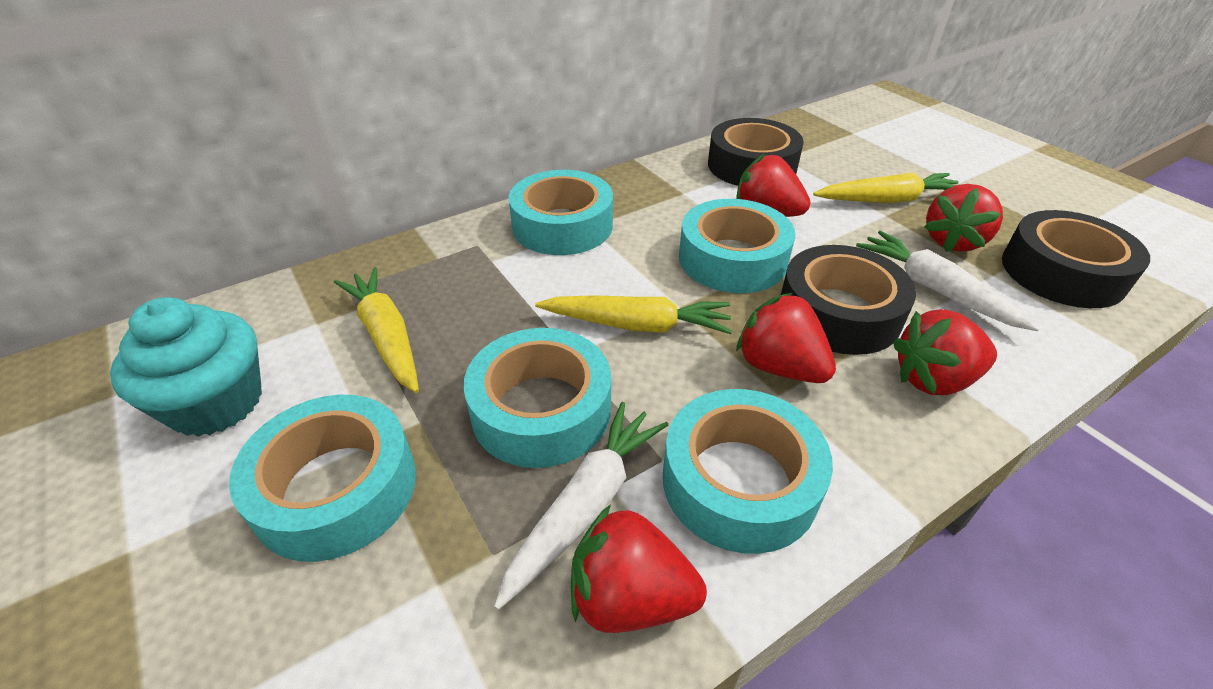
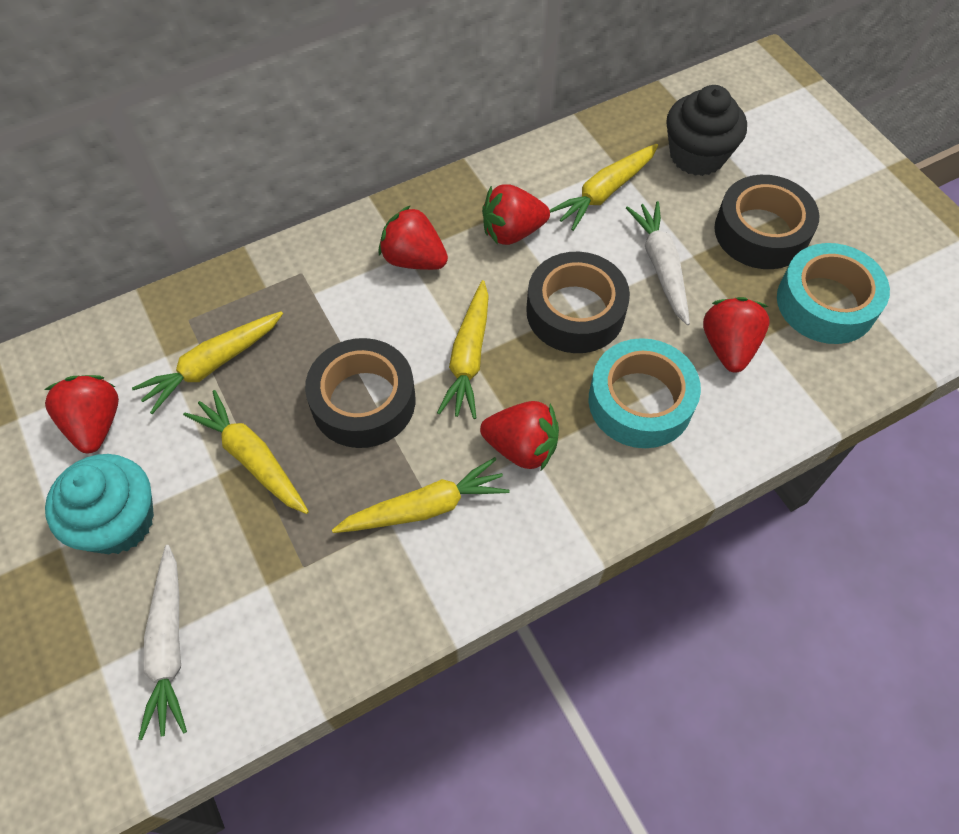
black cupcake: 0 -> 1
turquoise tape: 5 -> 2
yellow carrot: 3 -> 5

